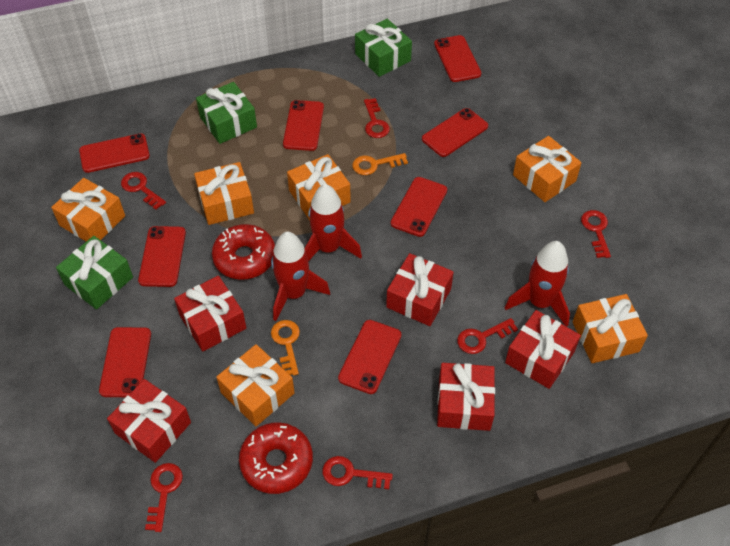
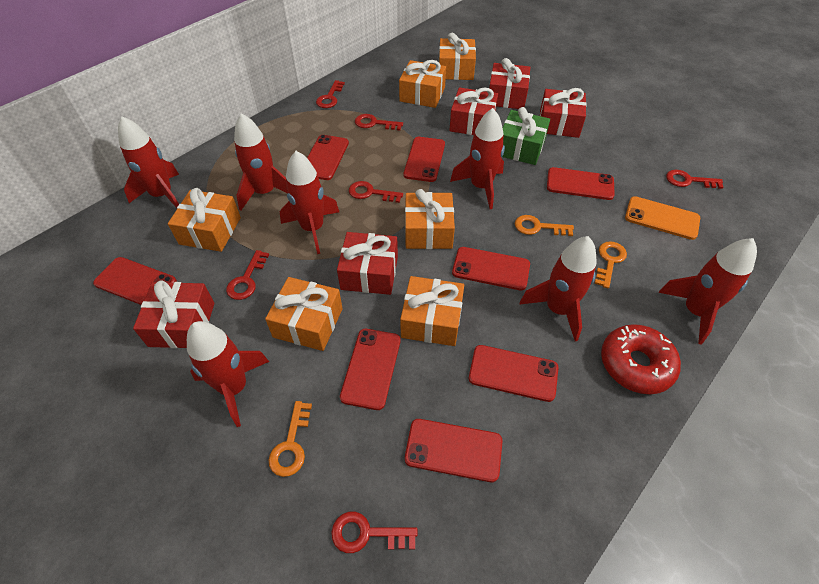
green gift: 3 -> 1
orange key: 2 -> 3
orange phone: 0 -> 1
red donut: 2 -> 1
red rocket: 3 -> 7

